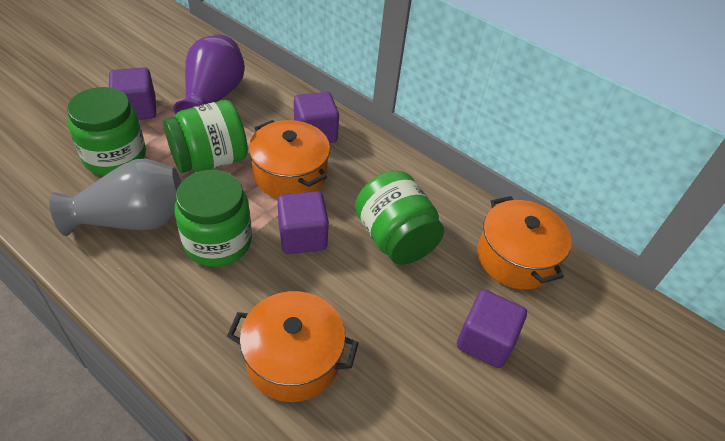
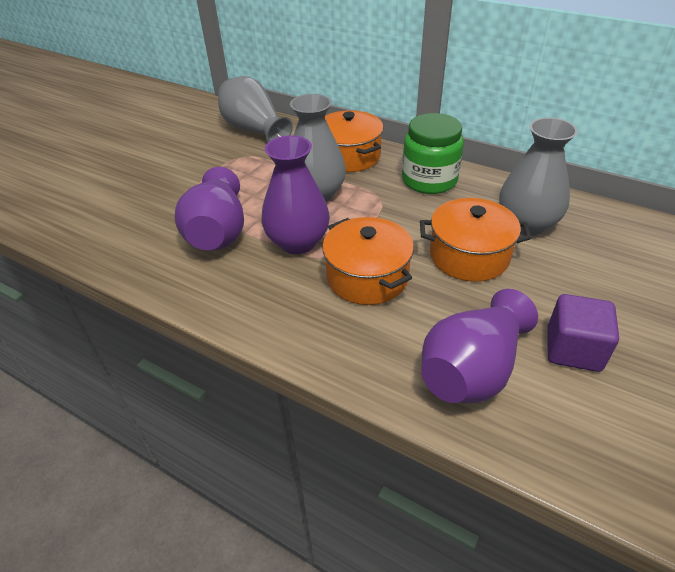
green jar: 4 -> 1
grey vase: 1 -> 3
purple cube: 4 -> 1
purple vase: 1 -> 3

